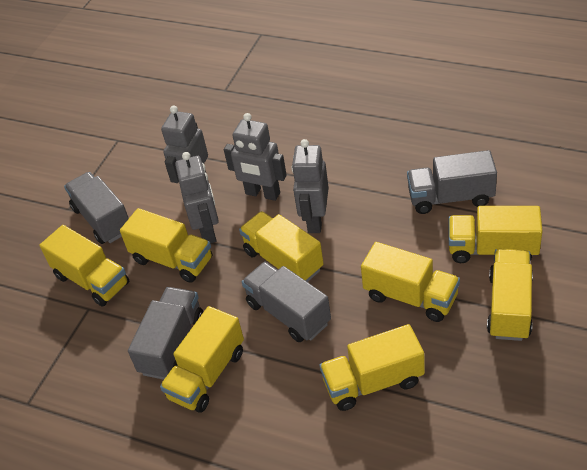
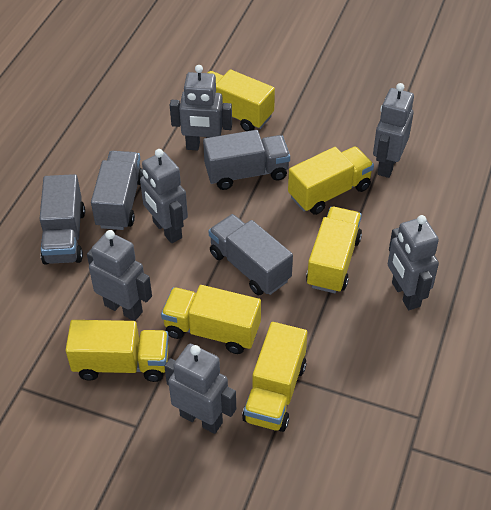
grey robot: 4 -> 6
yellow truck: 8 -> 6

